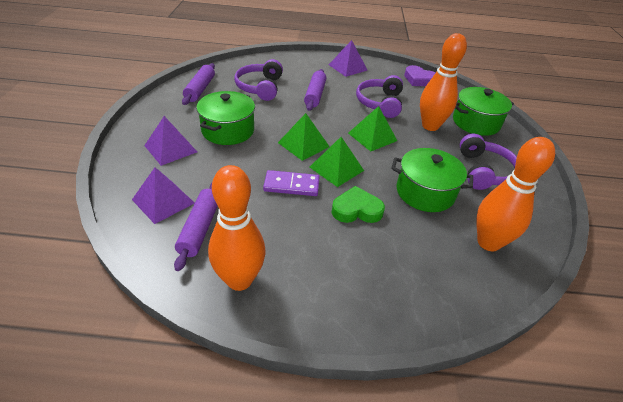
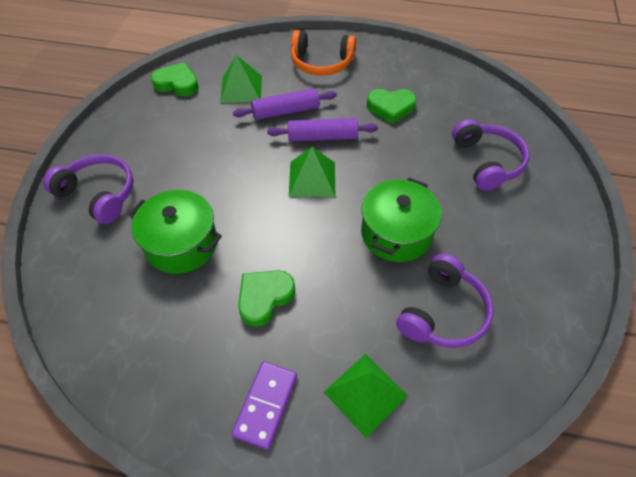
green heart: 1 -> 3
green pot: 3 -> 2
orange bowling pin: 3 -> 0
orange headphones: 0 -> 1
purple heart: 1 -> 0
purple pyramid: 3 -> 0
purple rolling pin: 3 -> 2

